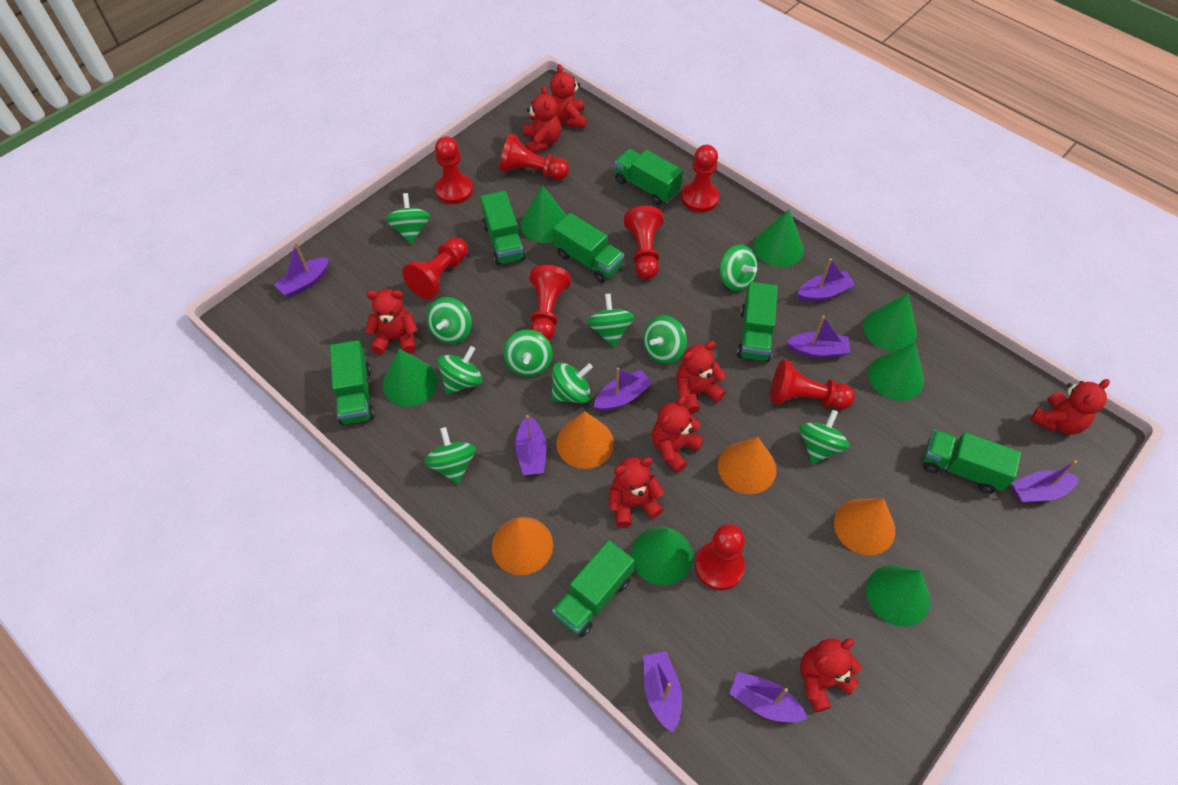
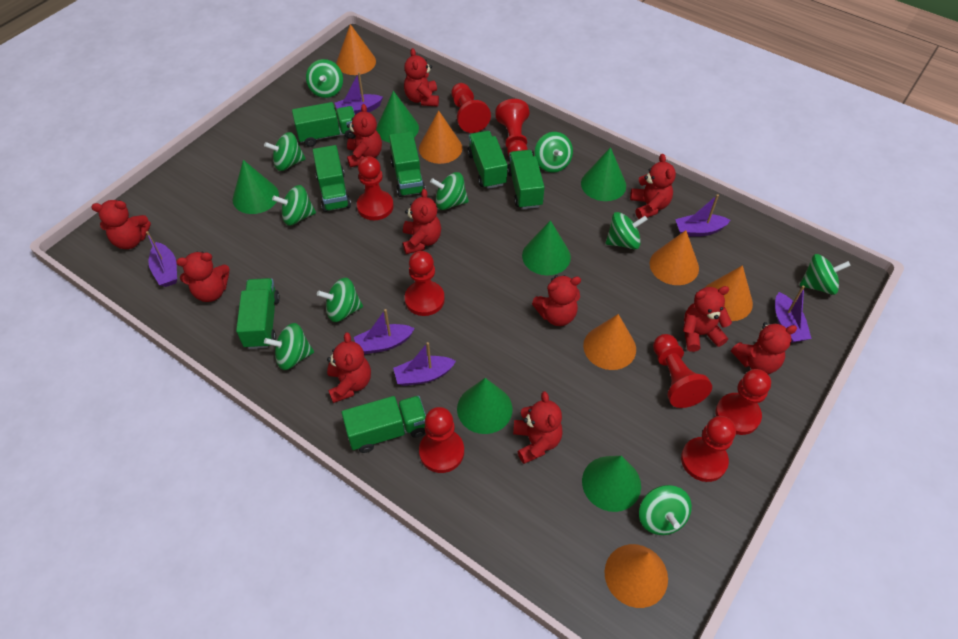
green cone: 7 -> 6
orange cone: 4 -> 6
purple boat: 8 -> 6
red teddy bear: 8 -> 11

